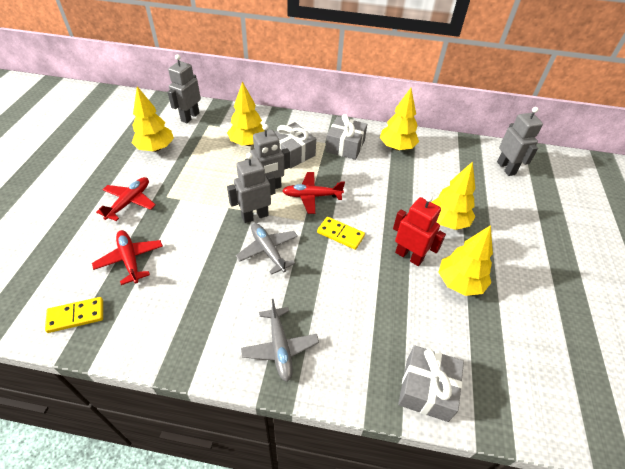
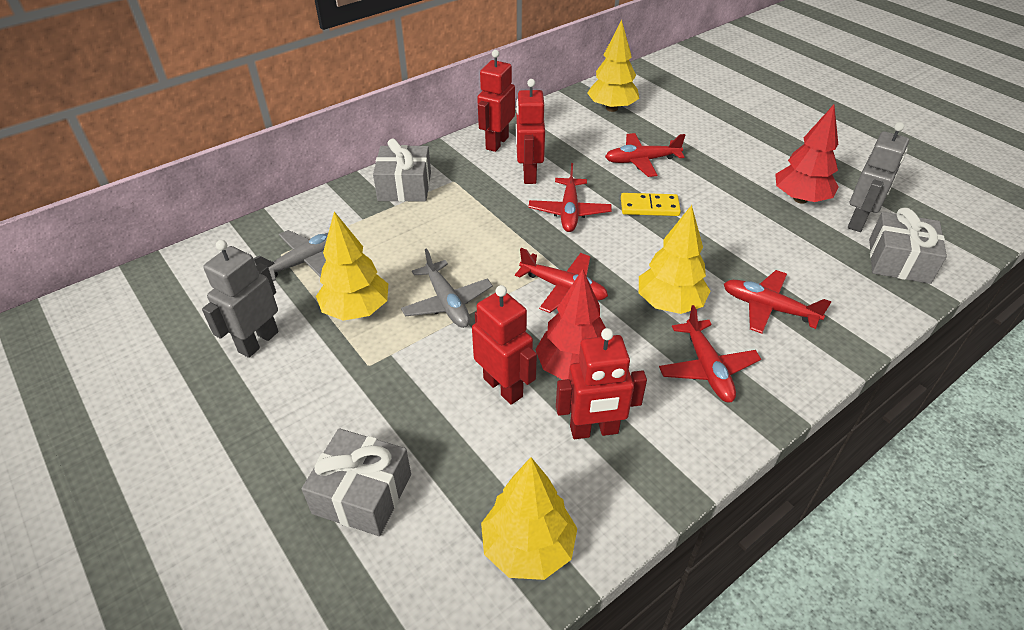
grey robot: 4 -> 2
red plane: 3 -> 5
red robot: 1 -> 4
red tree: 0 -> 2
yellow domino: 2 -> 1
yellow tree: 5 -> 4

